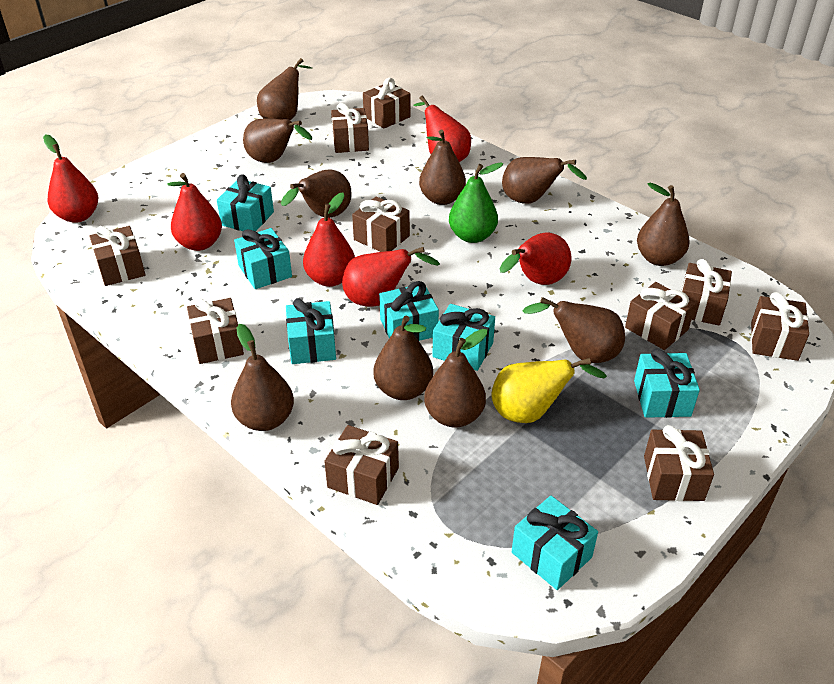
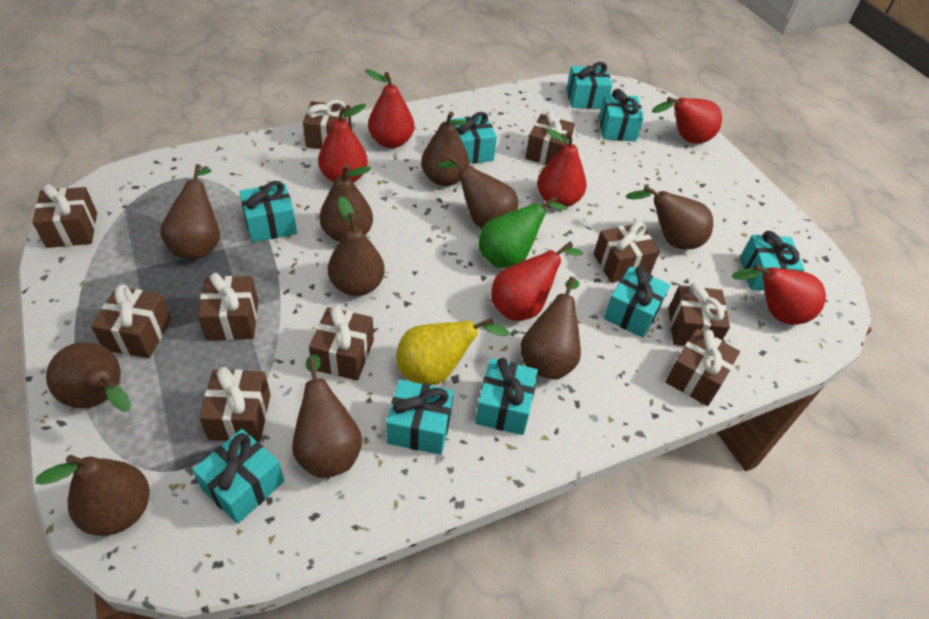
turquoise gift: 7 -> 9

